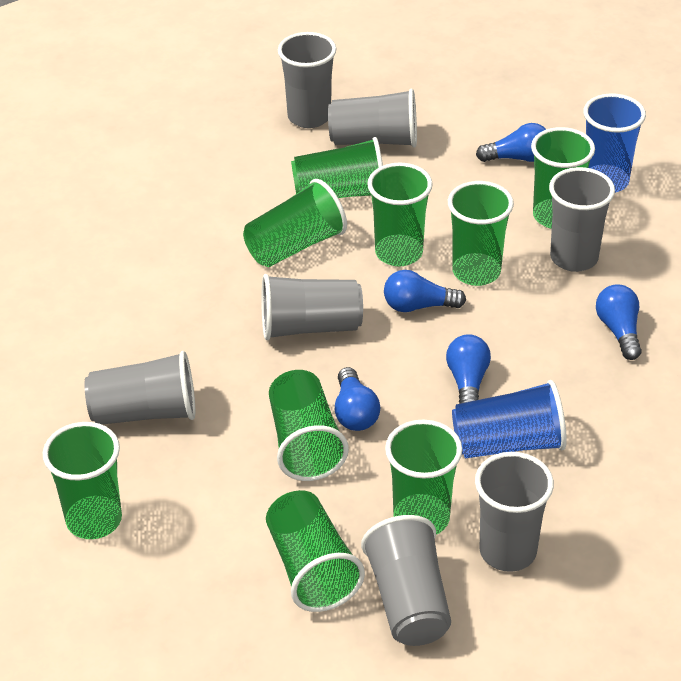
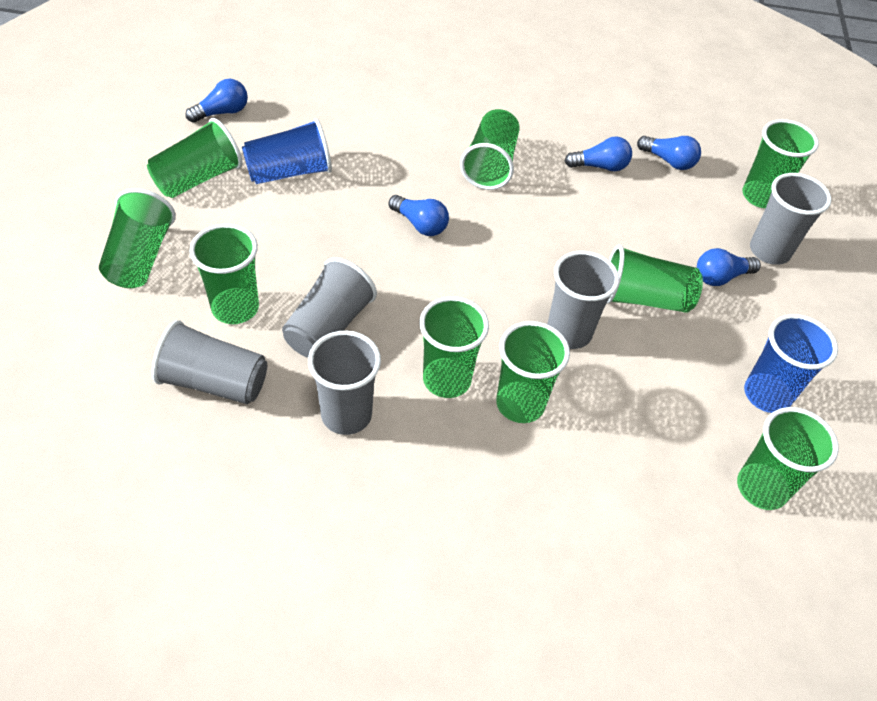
grey cup: 7 -> 5

